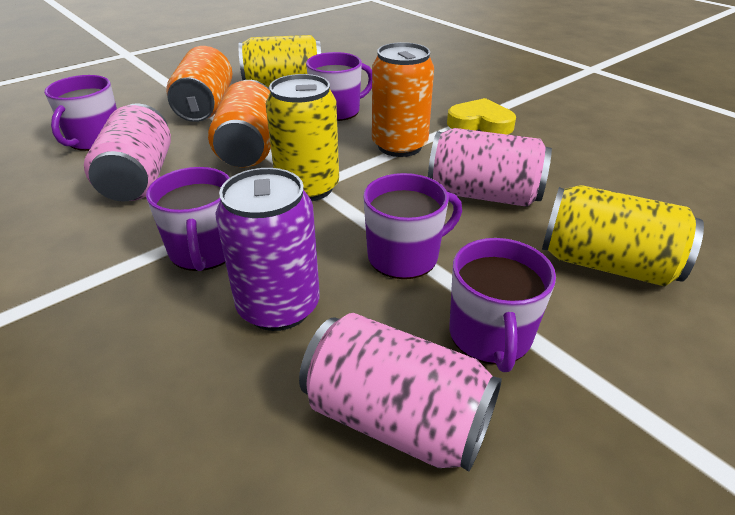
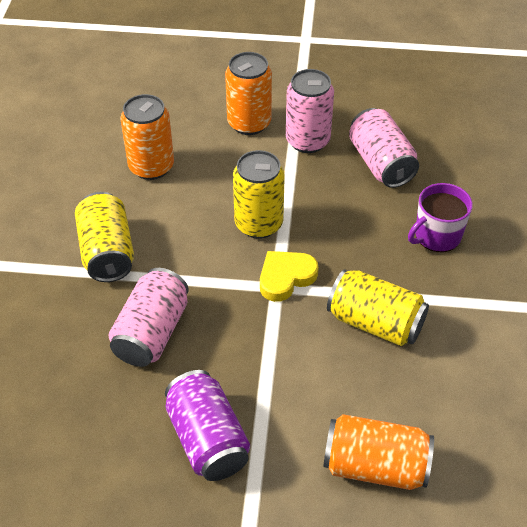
purple mug: 5 -> 1

